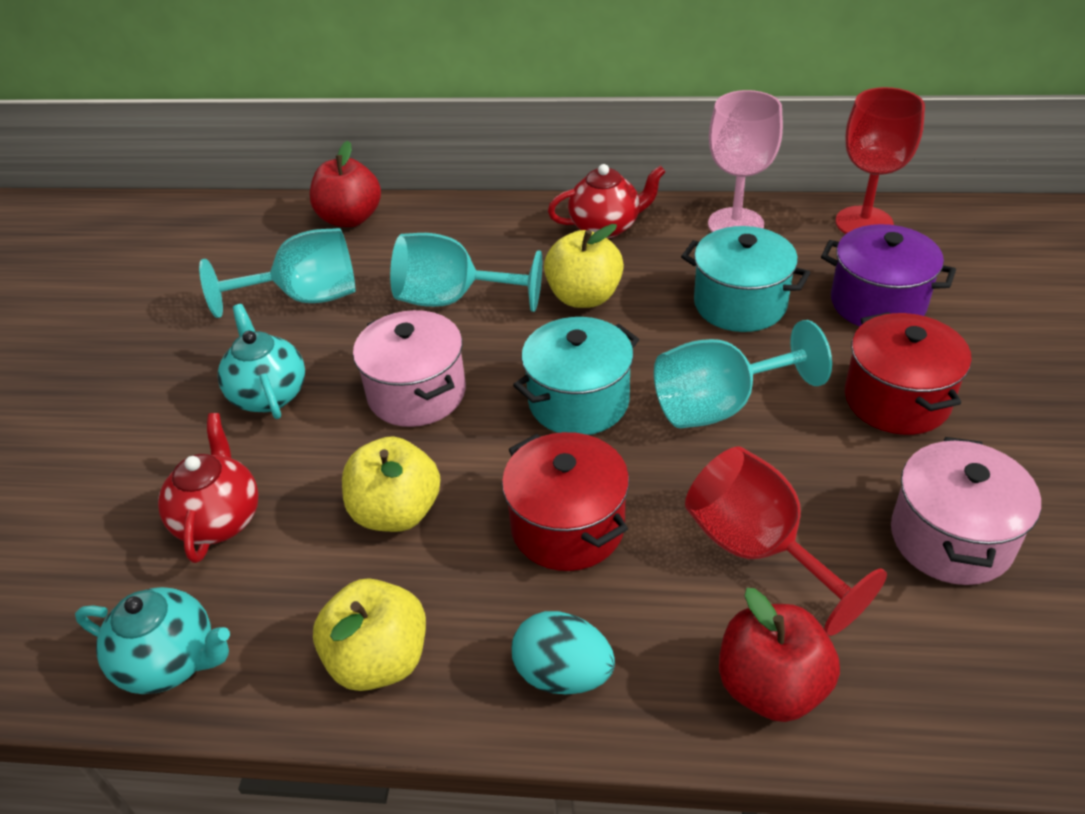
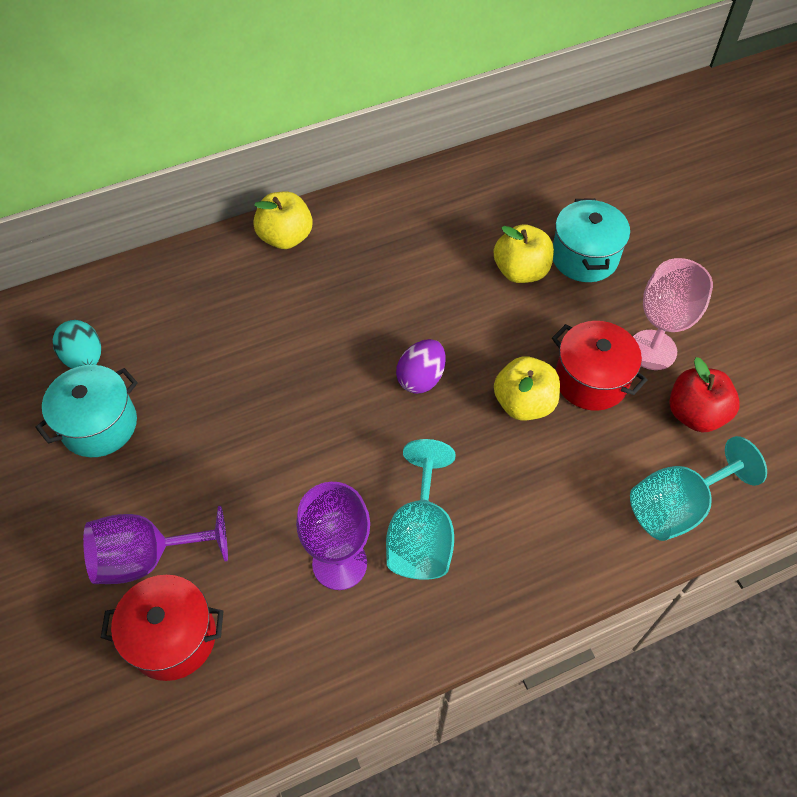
pink pot: 2 -> 0
purple egg: 0 -> 1
purple goblet: 0 -> 2
purple pot: 1 -> 0
red apple: 2 -> 1
red goblet: 2 -> 0
red teapot: 2 -> 0
turquoise goblet: 3 -> 2
turquoise teapot: 2 -> 0

